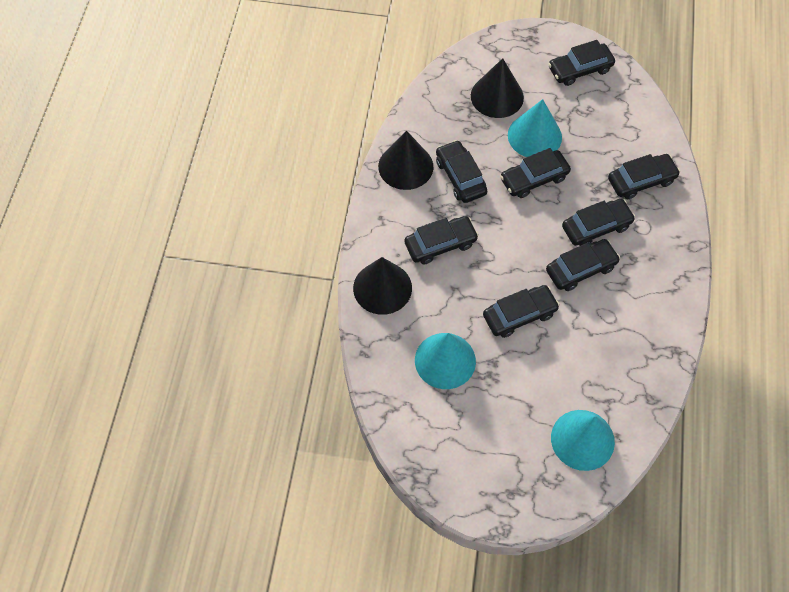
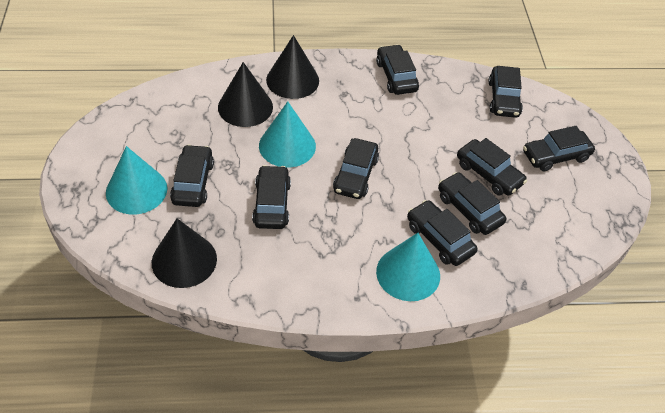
black car: 8 -> 9

